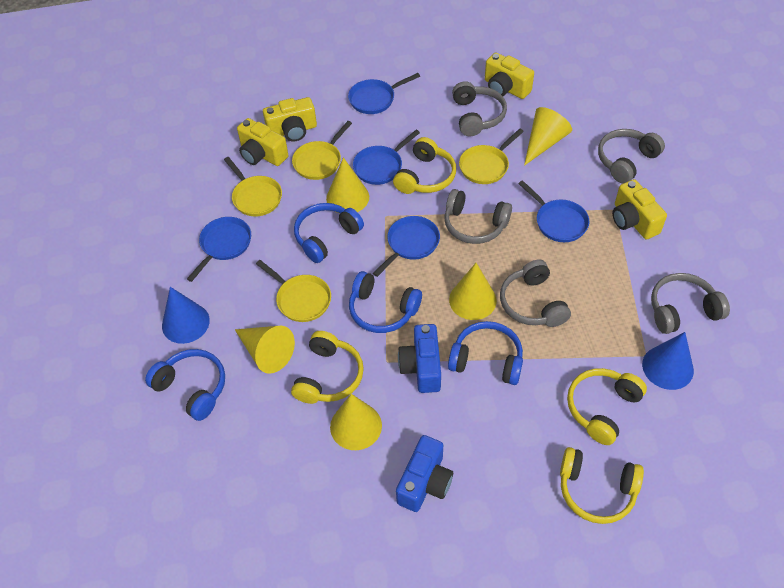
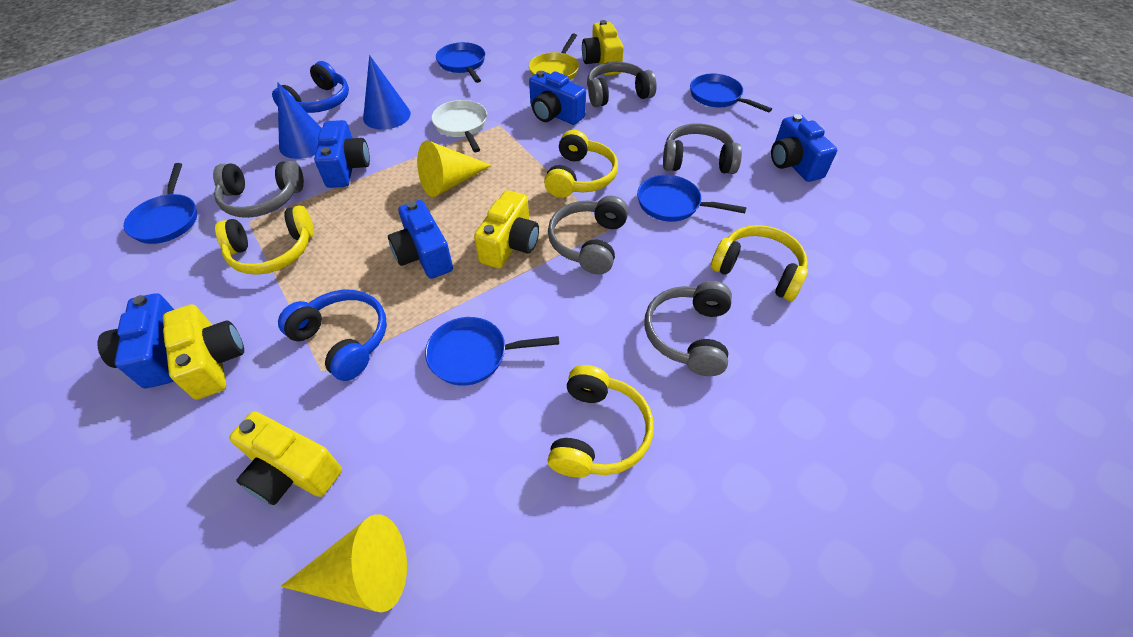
blue camera: 2 -> 5
blue headphones: 4 -> 2
white pan: 0 -> 1
yellow cone: 5 -> 2
yellow pan: 4 -> 1

